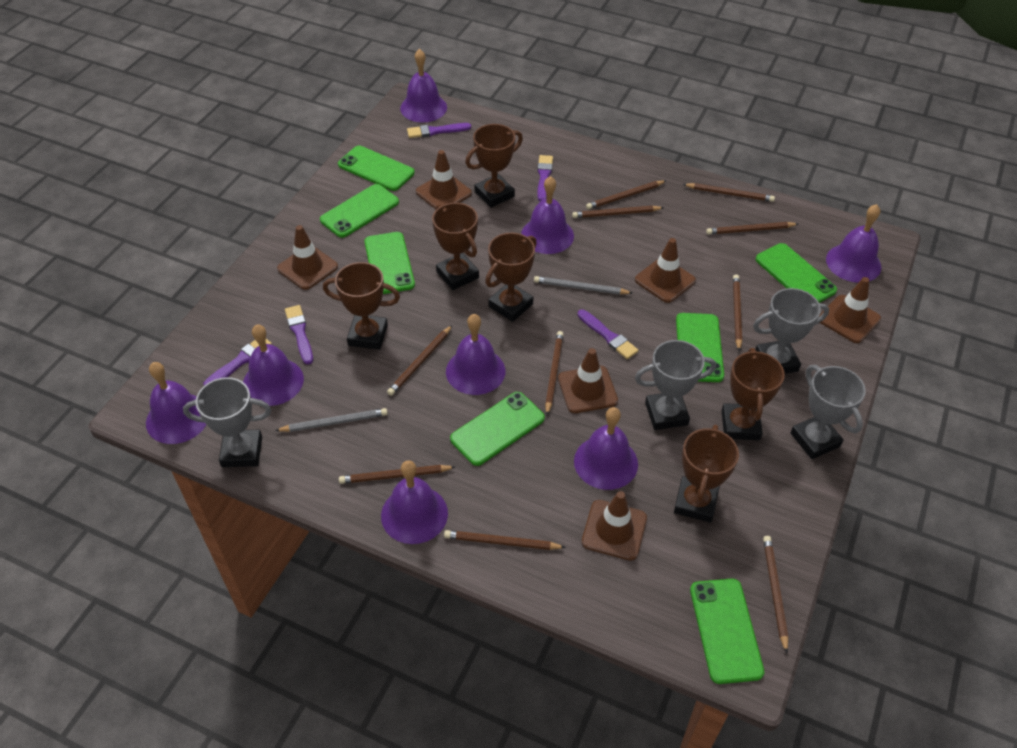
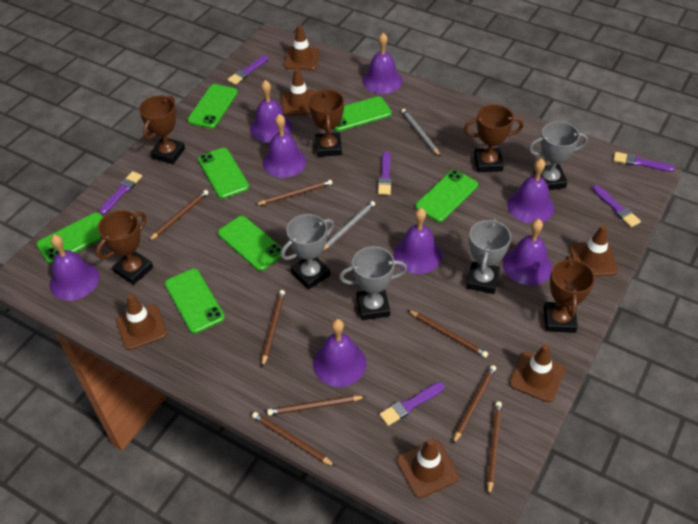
brown pencil: 10 -> 8
brown trophy: 6 -> 5
purple brush: 5 -> 6

